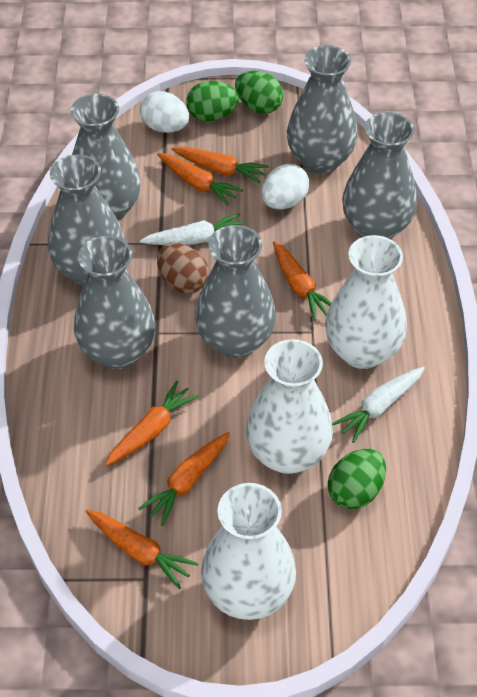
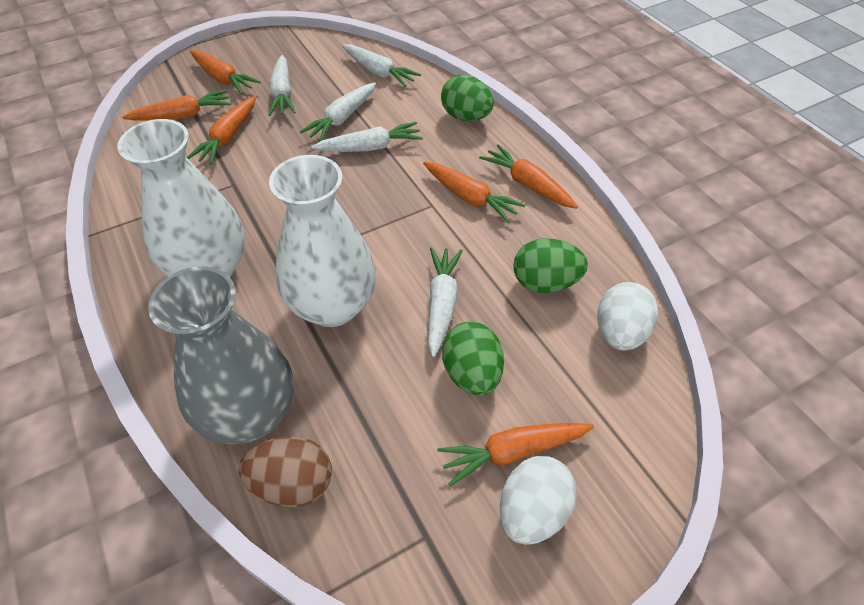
grey vase: 6 -> 1
white carrot: 2 -> 5
white vase: 3 -> 2

